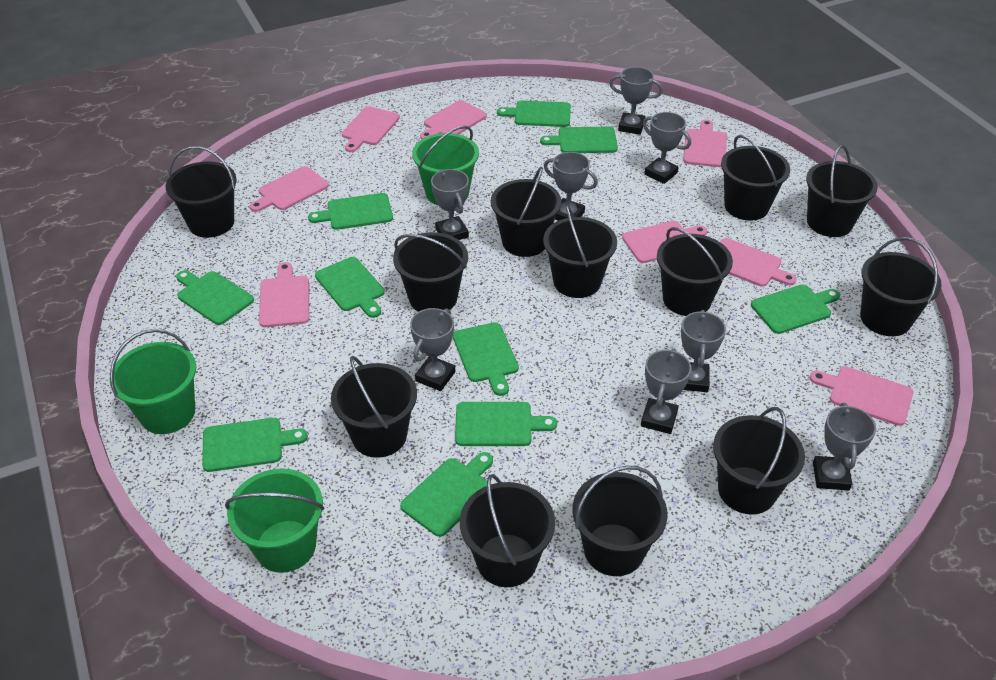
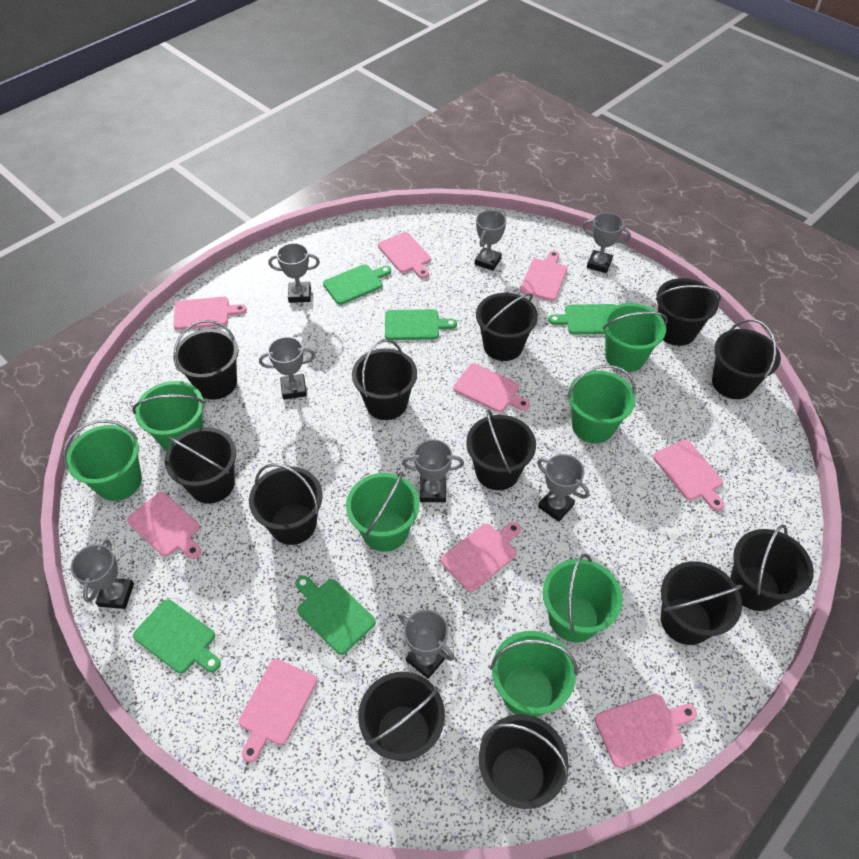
green bucket: 3 -> 7
green cutting board: 10 -> 5
pink cutting board: 8 -> 9

